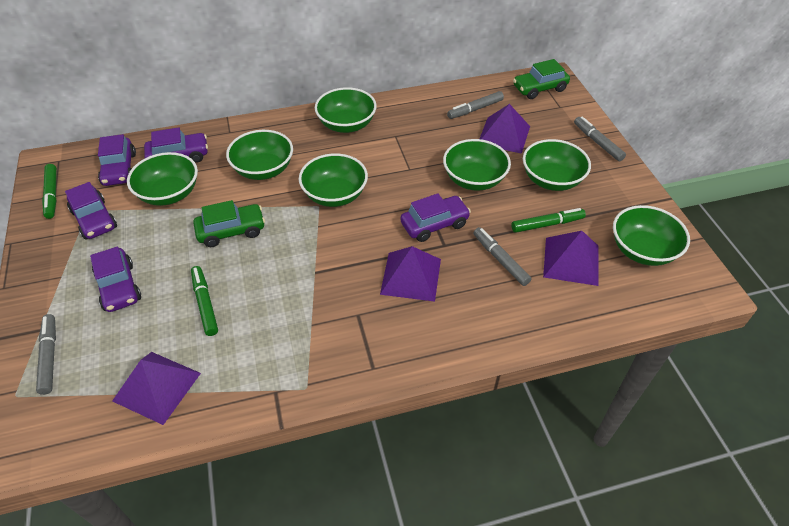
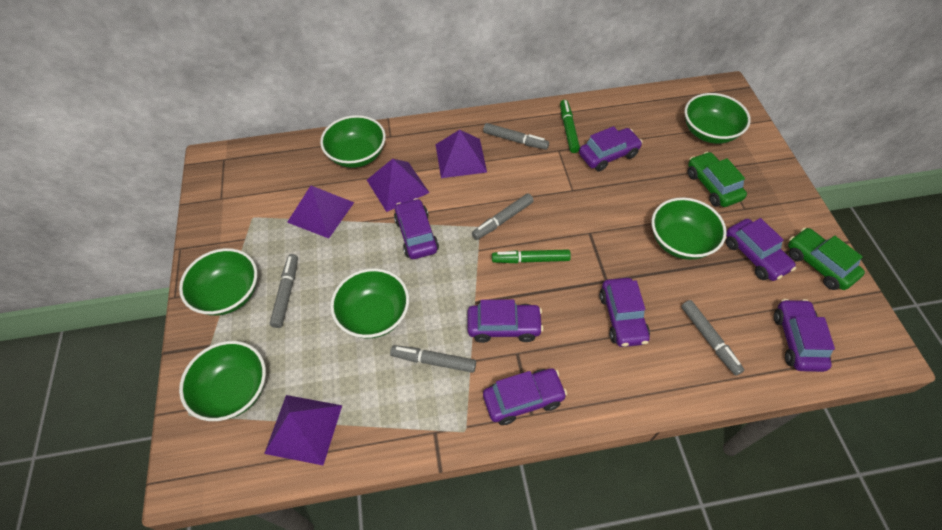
green bowl: 7 -> 6
green marker: 3 -> 2
grey marker: 4 -> 5
purple car: 5 -> 7

